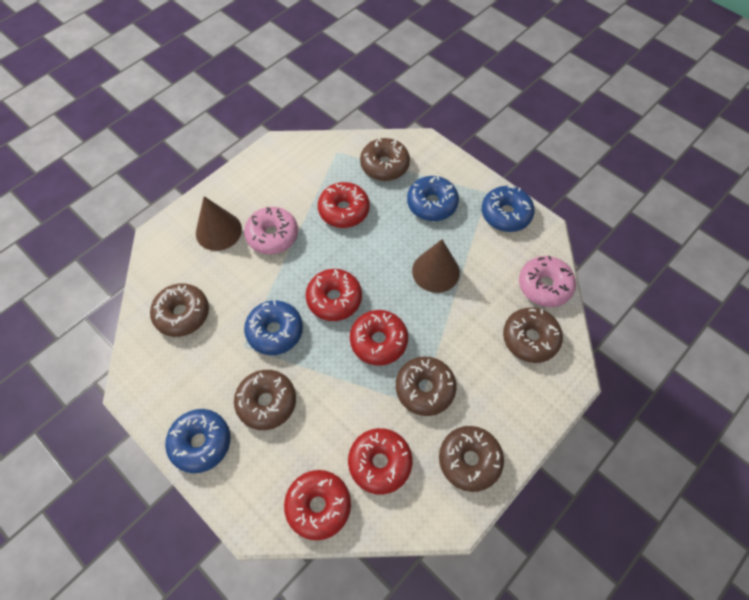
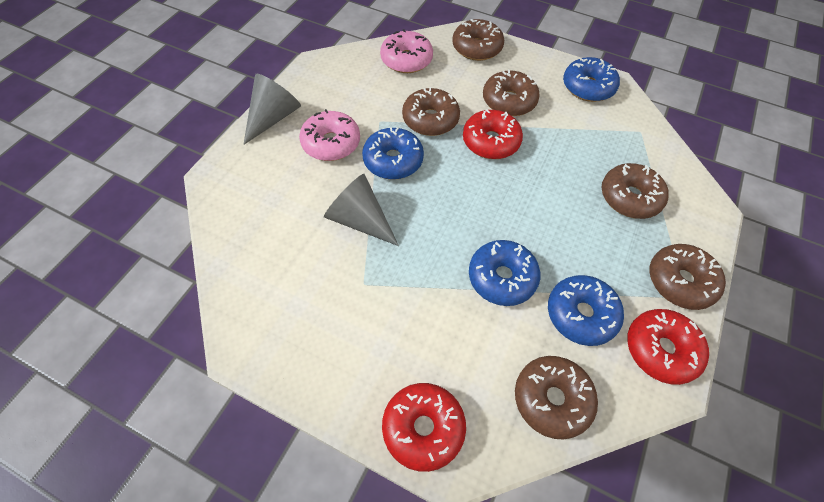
brown cone: 2 -> 0
grey cone: 0 -> 2
red donut: 5 -> 3

